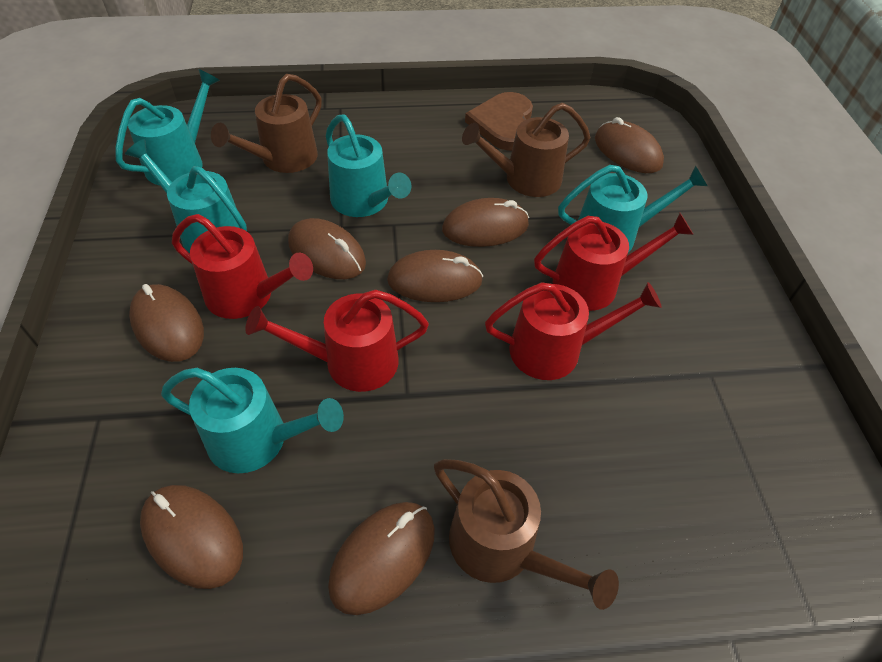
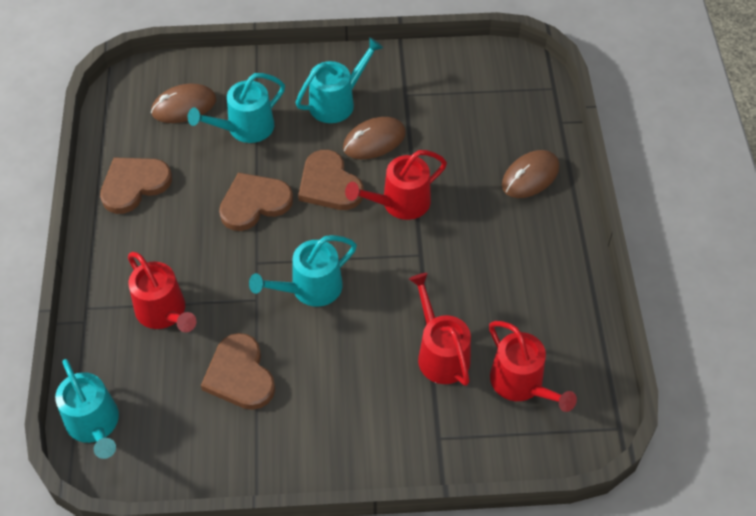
brown heart: 1 -> 4
brown mouse: 7 -> 3
brown watering can: 3 -> 0
turquoise watering can: 5 -> 4

